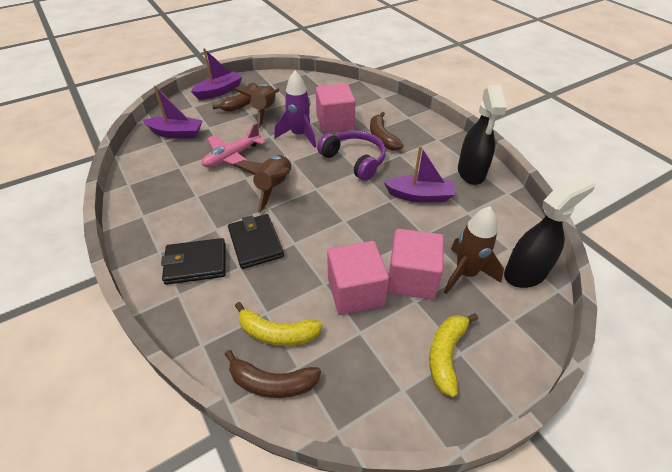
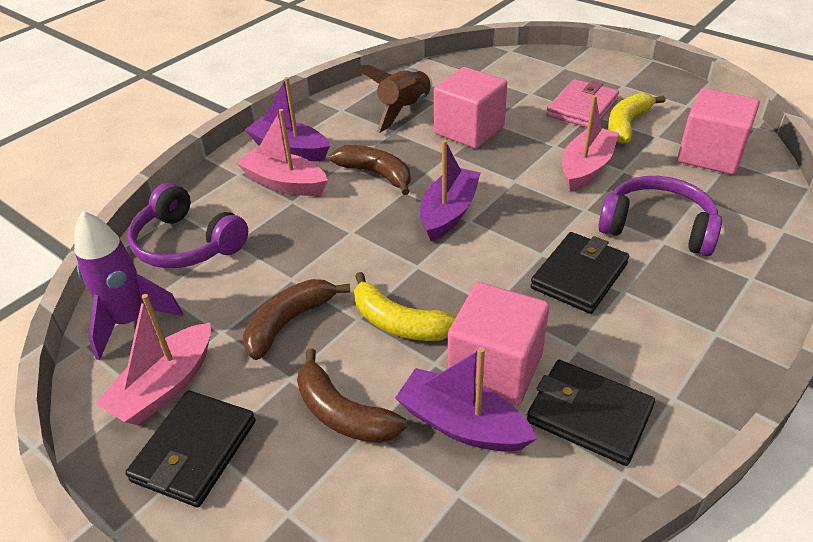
black spray bottle: 2 -> 0
black wallet: 2 -> 3
brown rocket: 3 -> 1
pink boat: 0 -> 3
pink plane: 1 -> 0
pink wallet: 0 -> 1
purple headphones: 1 -> 2

